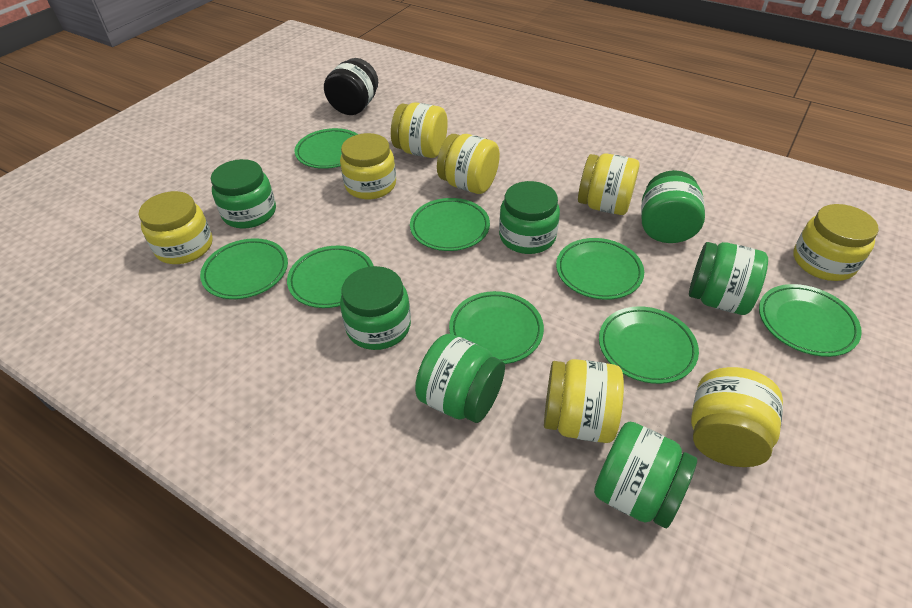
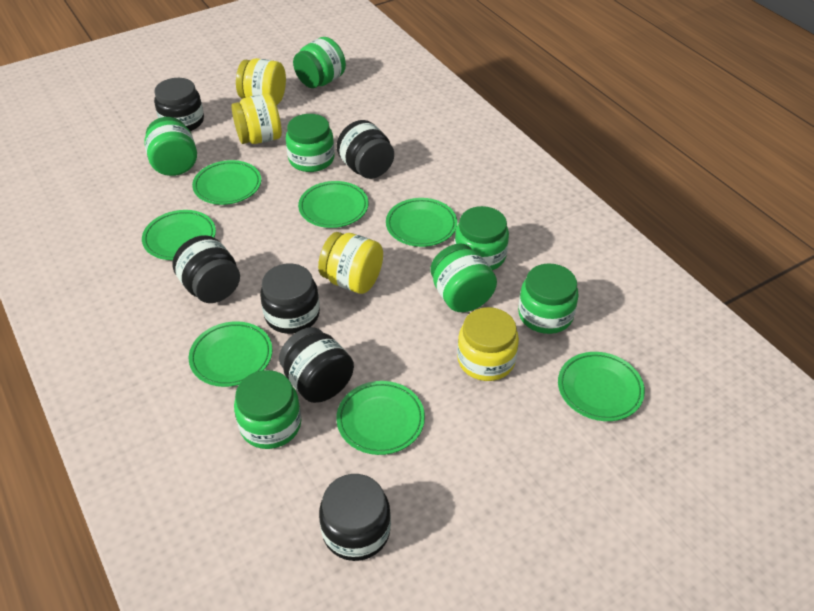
black jar: 1 -> 6
green plate: 8 -> 7
yellow jar: 8 -> 4

